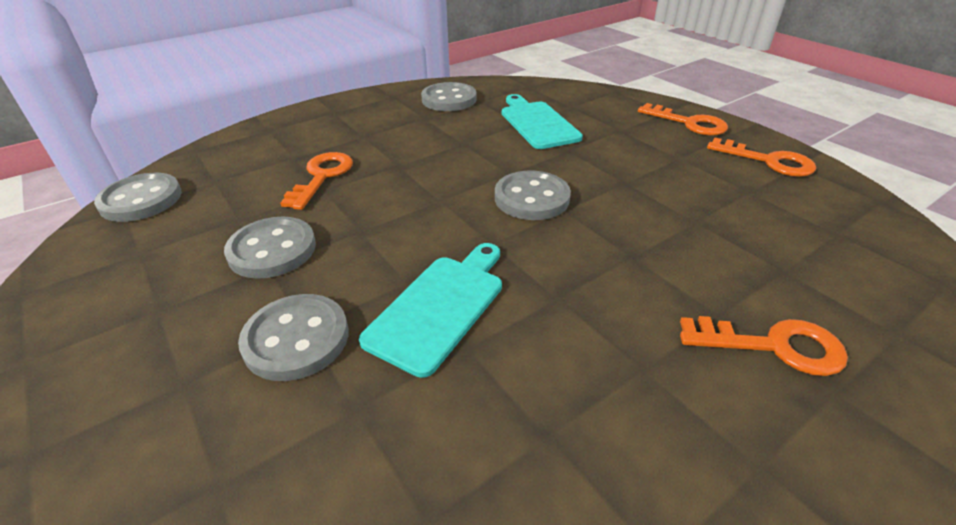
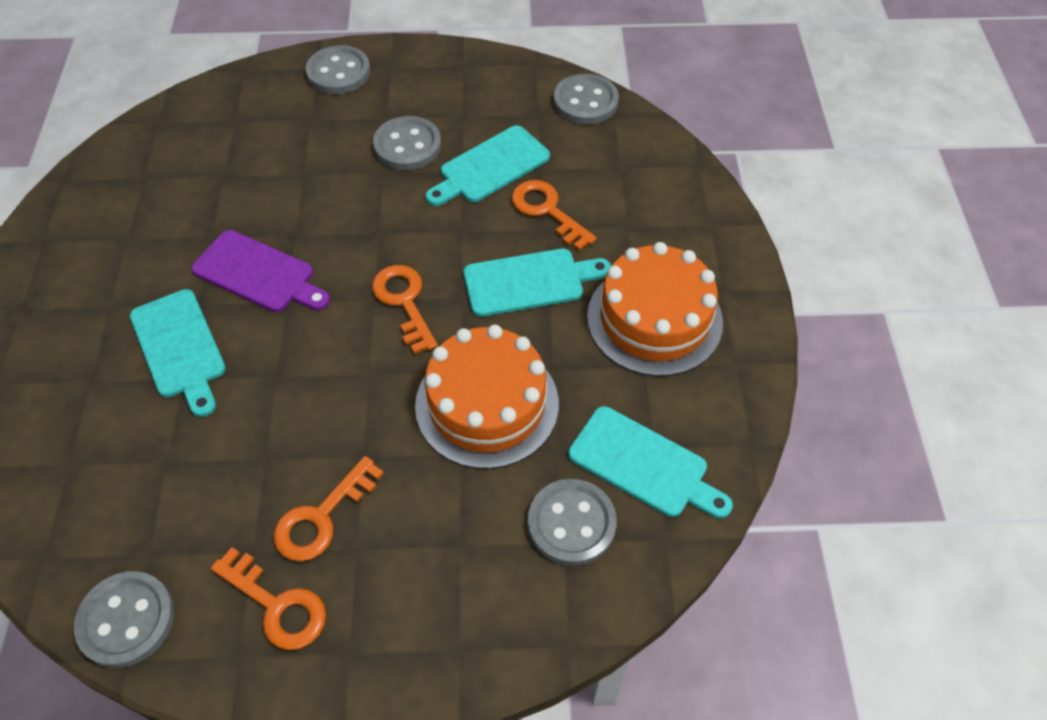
orange cake: 0 -> 2
purple cutting board: 0 -> 1
turquoise cutting board: 2 -> 4

